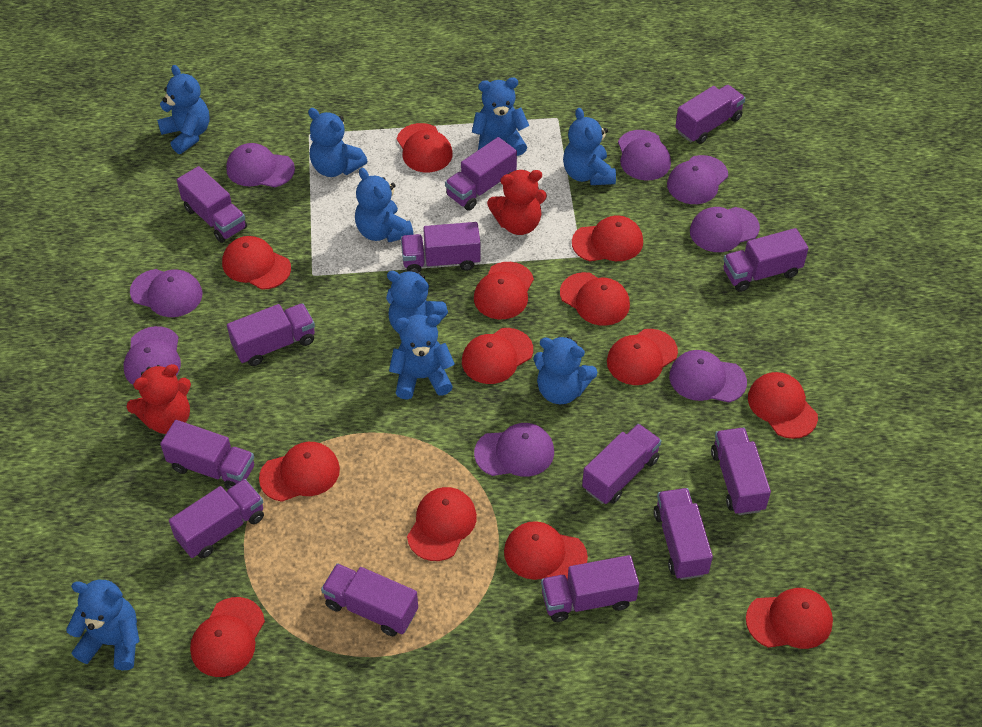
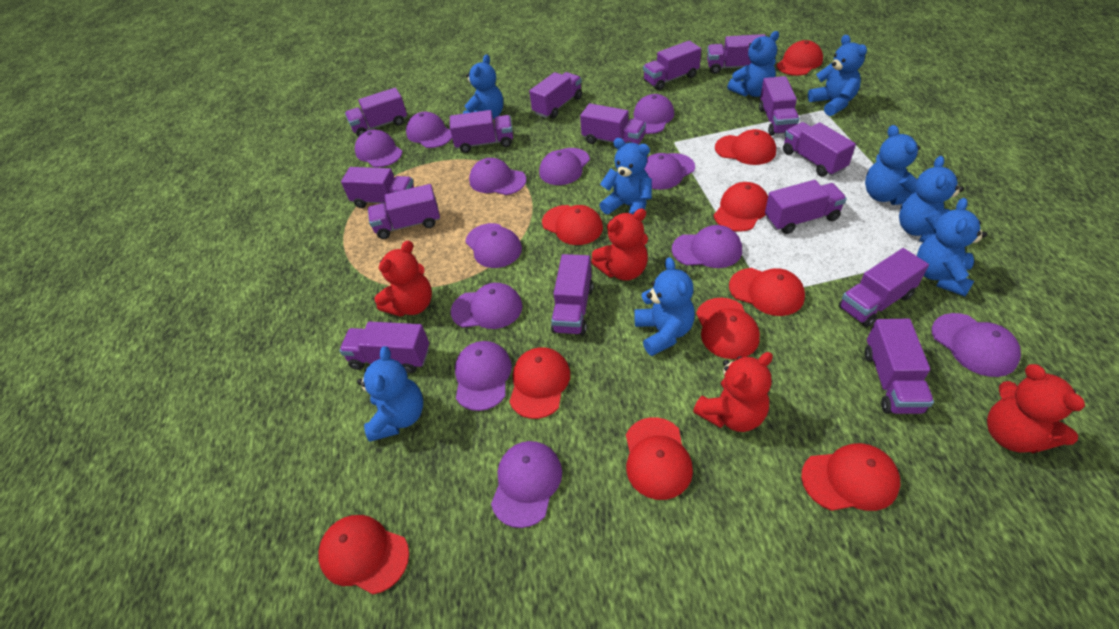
purple cap: 8 -> 12
purple truck: 13 -> 15
red cap: 13 -> 10
red teddy bear: 2 -> 4

